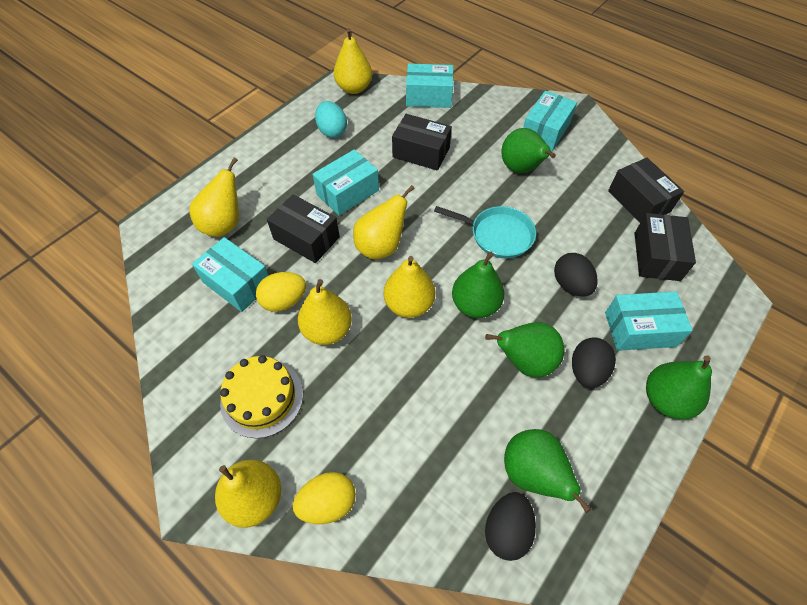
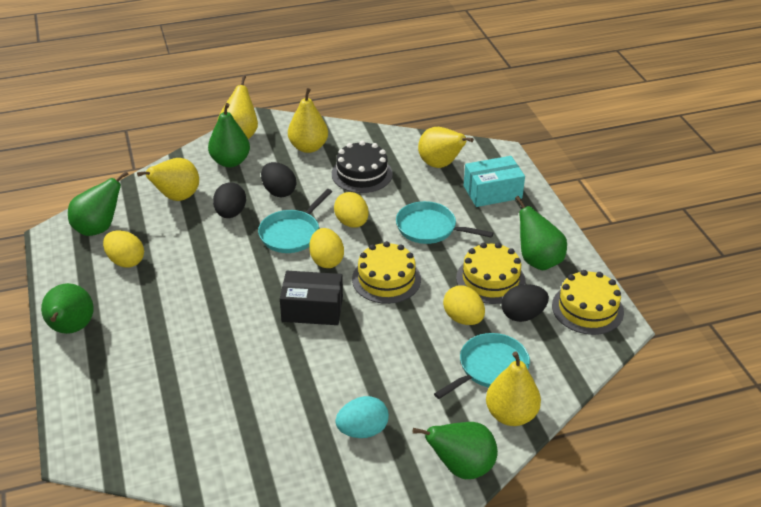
black box: 4 -> 1
black cake: 0 -> 1
turquoise box: 5 -> 1
turquoise pan: 1 -> 3
yellow cake: 1 -> 3
yellow egg: 2 -> 4
yellow pear: 6 -> 5

